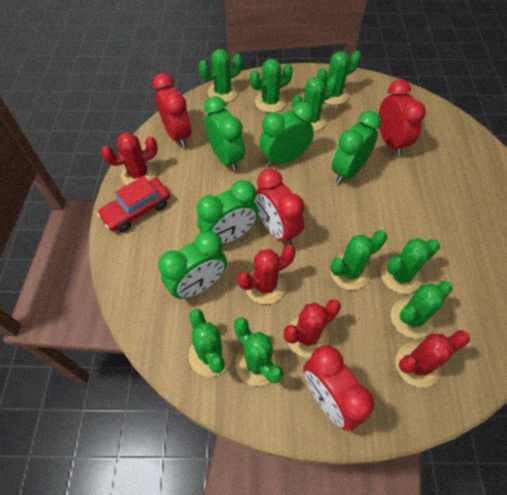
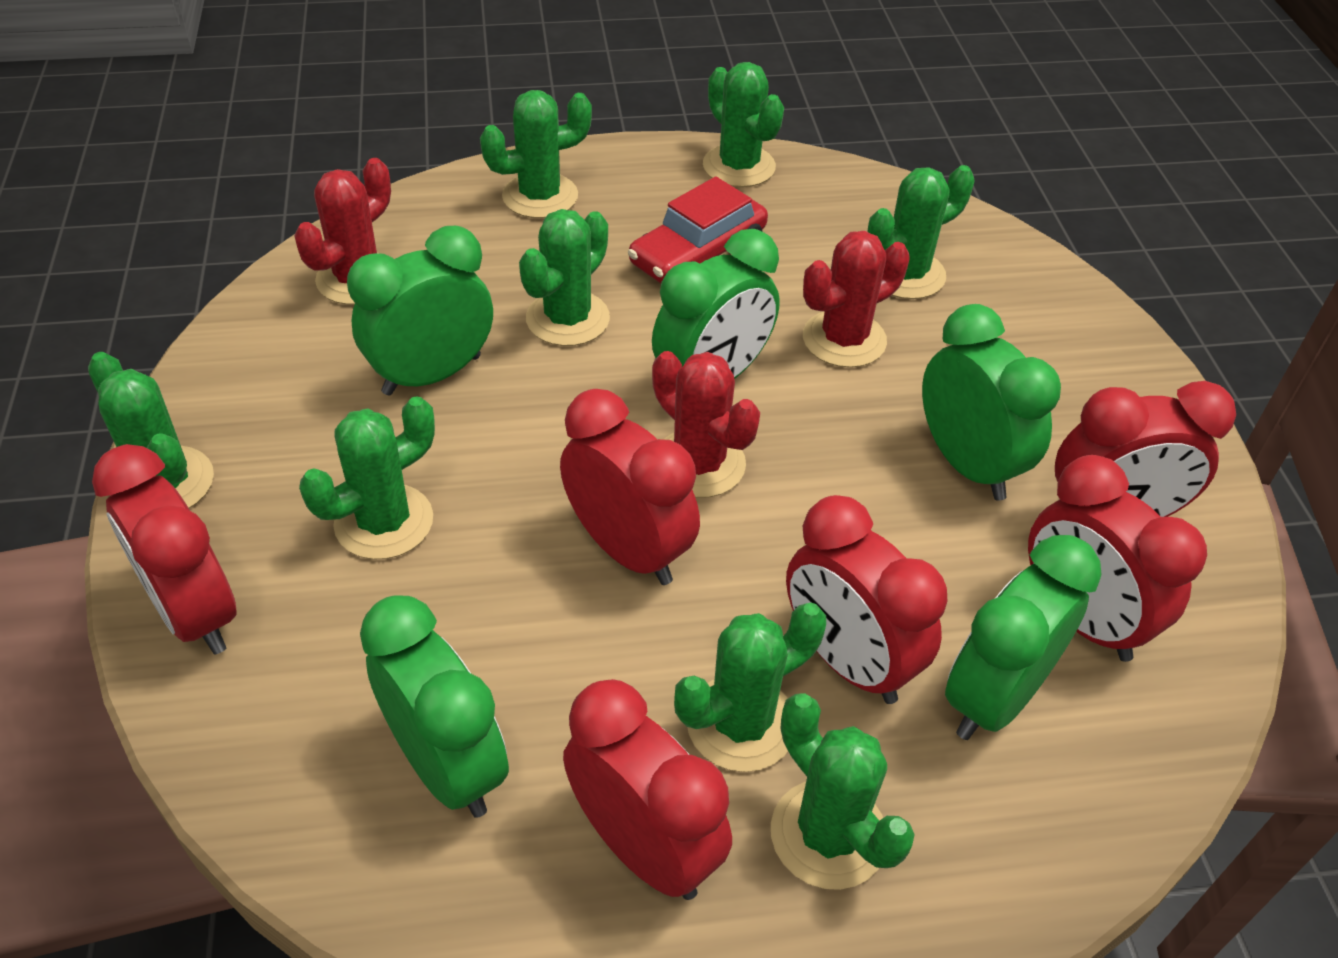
green cactus: 9 -> 8
red cactus: 4 -> 3
red clock: 4 -> 6

